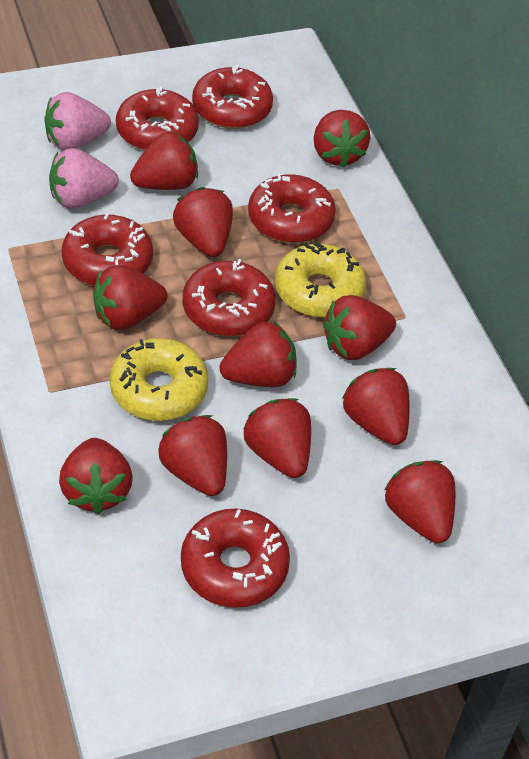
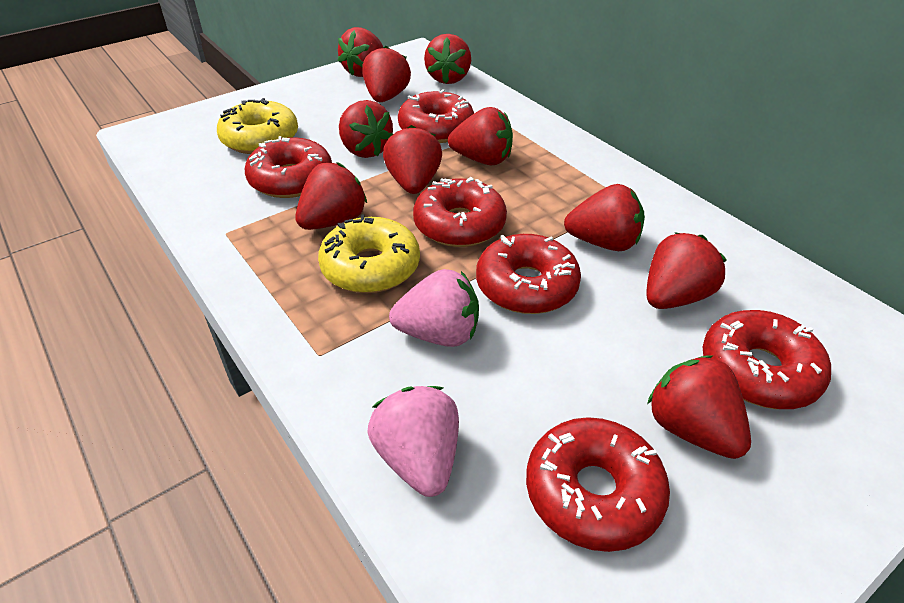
red strawberry: 11 -> 10

